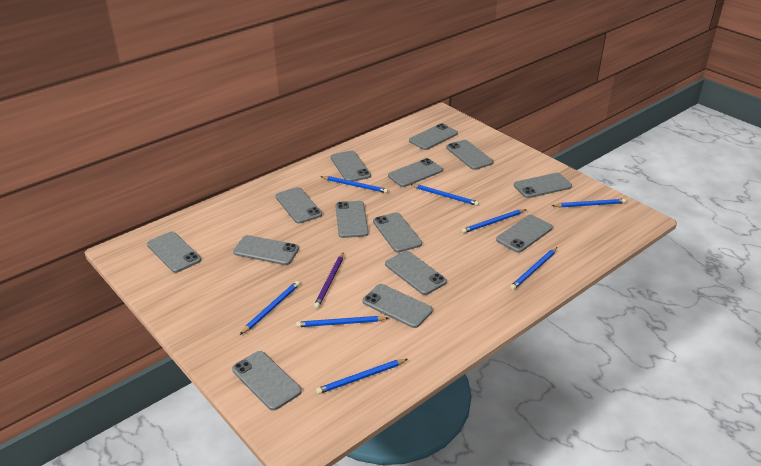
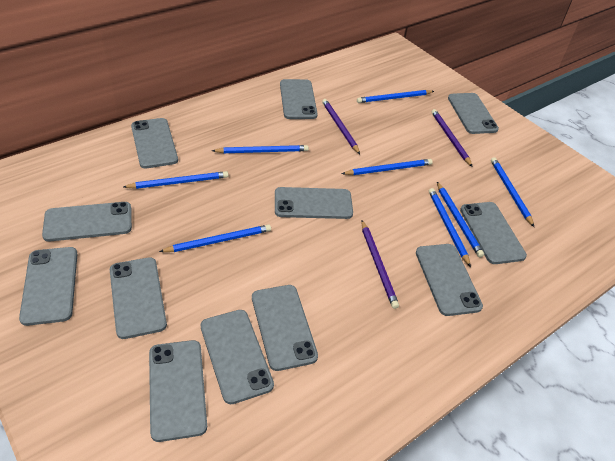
grey phone: 14 -> 12
purple pencil: 1 -> 3

